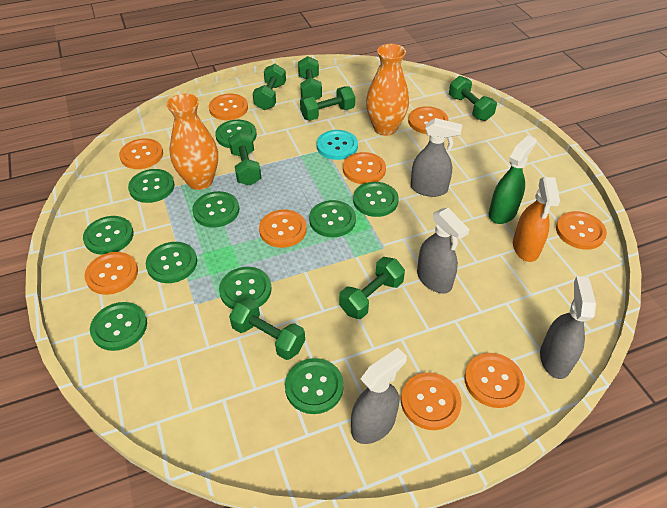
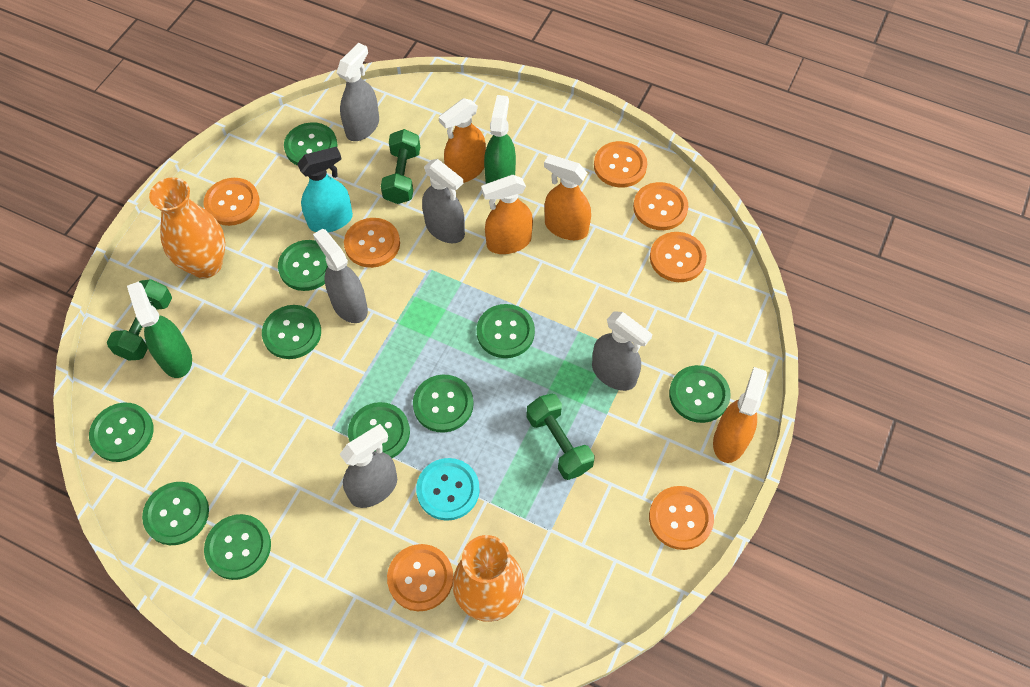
green dumbbell: 7 -> 3
green spray bottle: 1 -> 2
grey spray bottle: 4 -> 5
orange button: 9 -> 7
orange spray bottle: 1 -> 4
turquoise spray bottle: 0 -> 1

